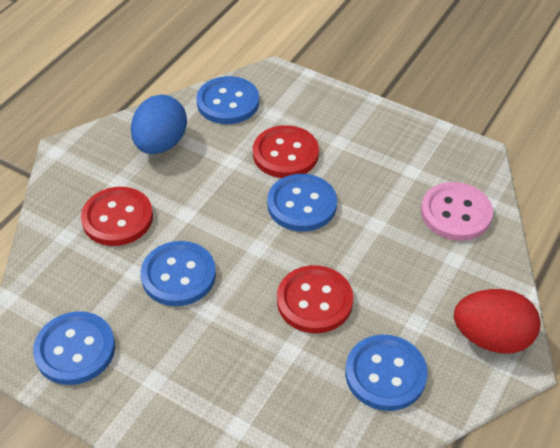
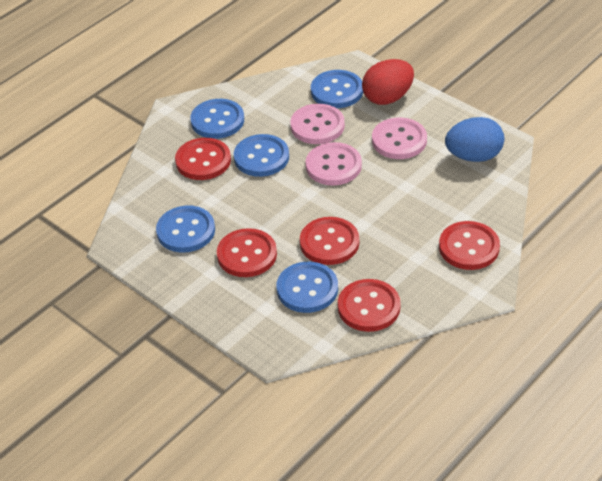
pink button: 1 -> 3
red button: 3 -> 5

